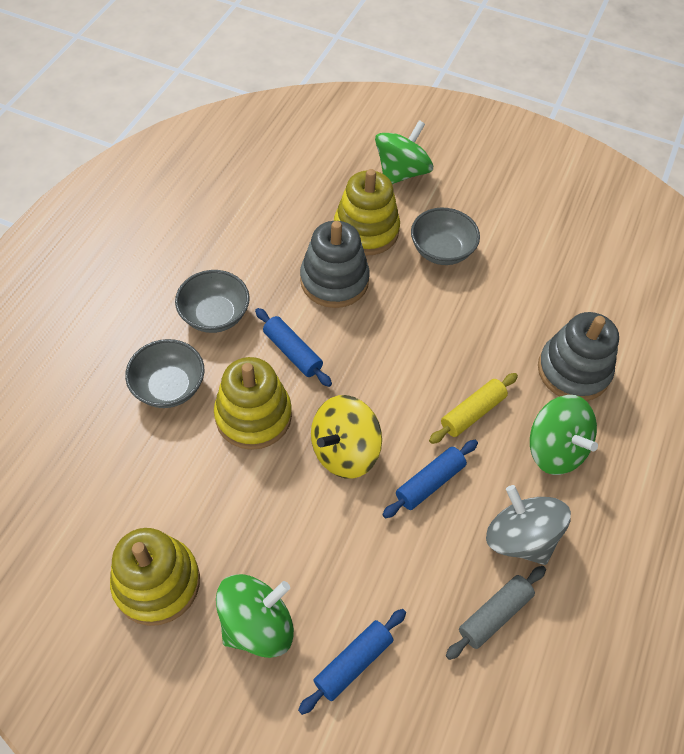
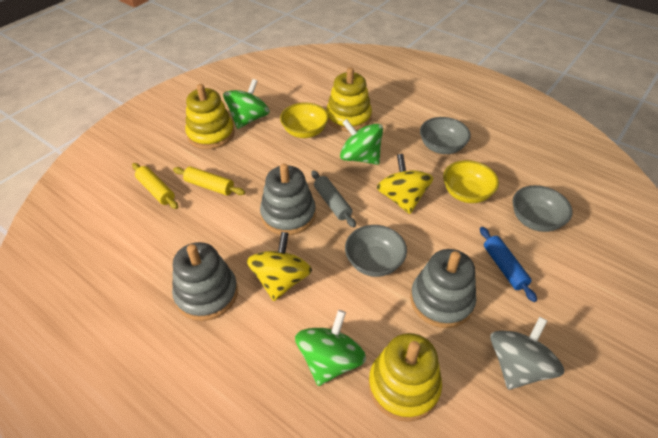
blue rolling pin: 3 -> 1
grey stacking toy: 2 -> 3
yellow bowl: 0 -> 2
yellow rolling pin: 1 -> 2
yellow spinning top: 1 -> 2

